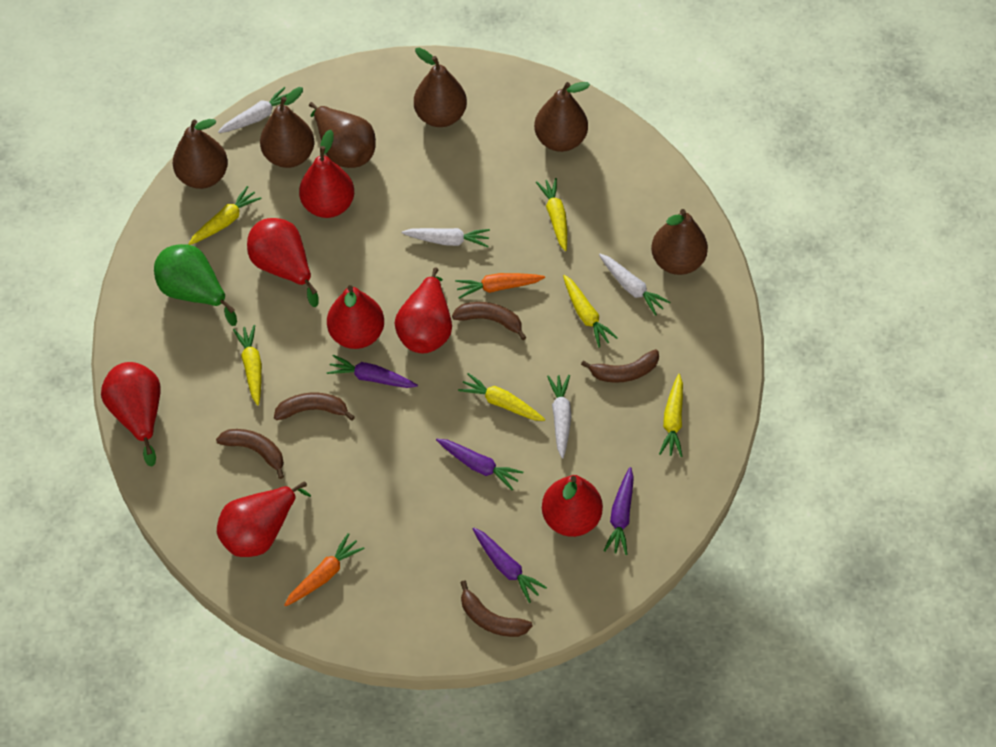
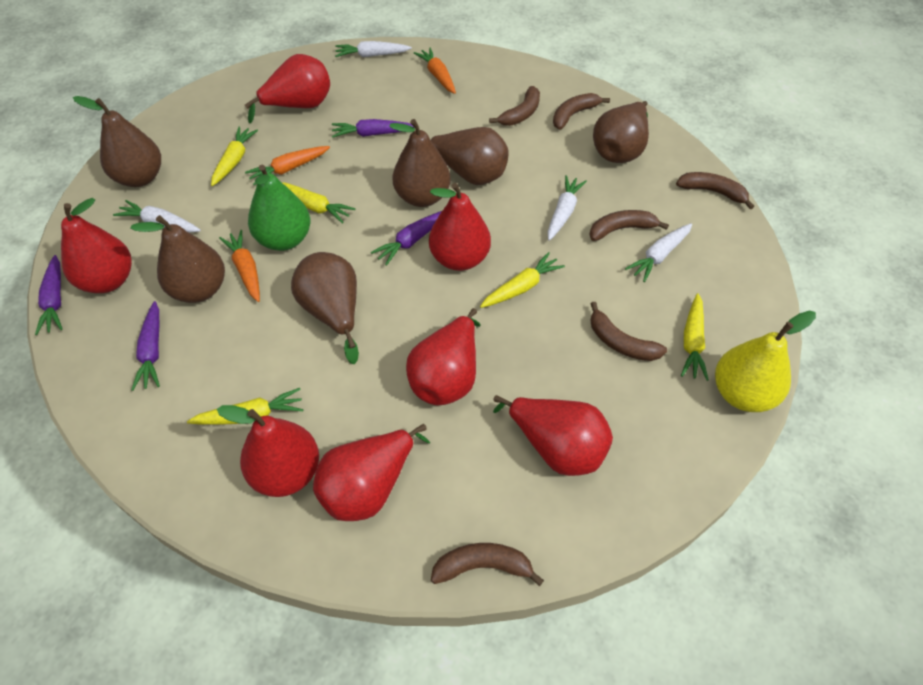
brown banana: 5 -> 6
orange carrot: 2 -> 3
yellow carrot: 6 -> 5
yellow pear: 0 -> 1

